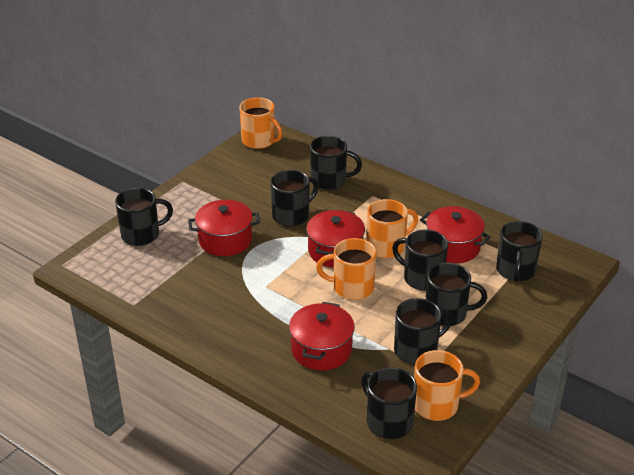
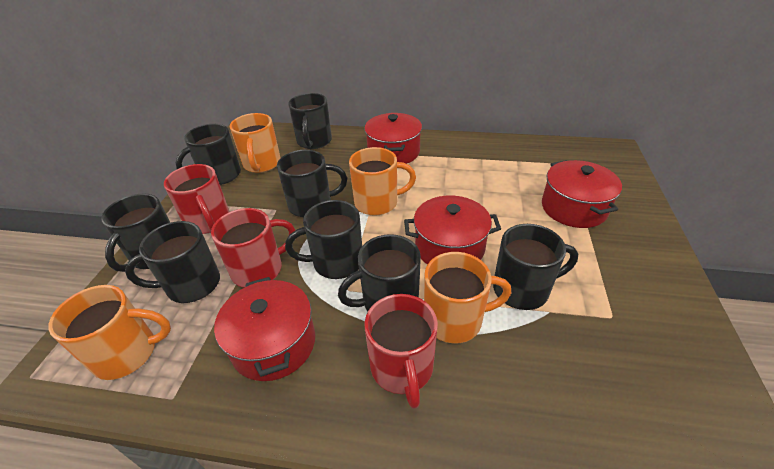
red mug: 0 -> 3

